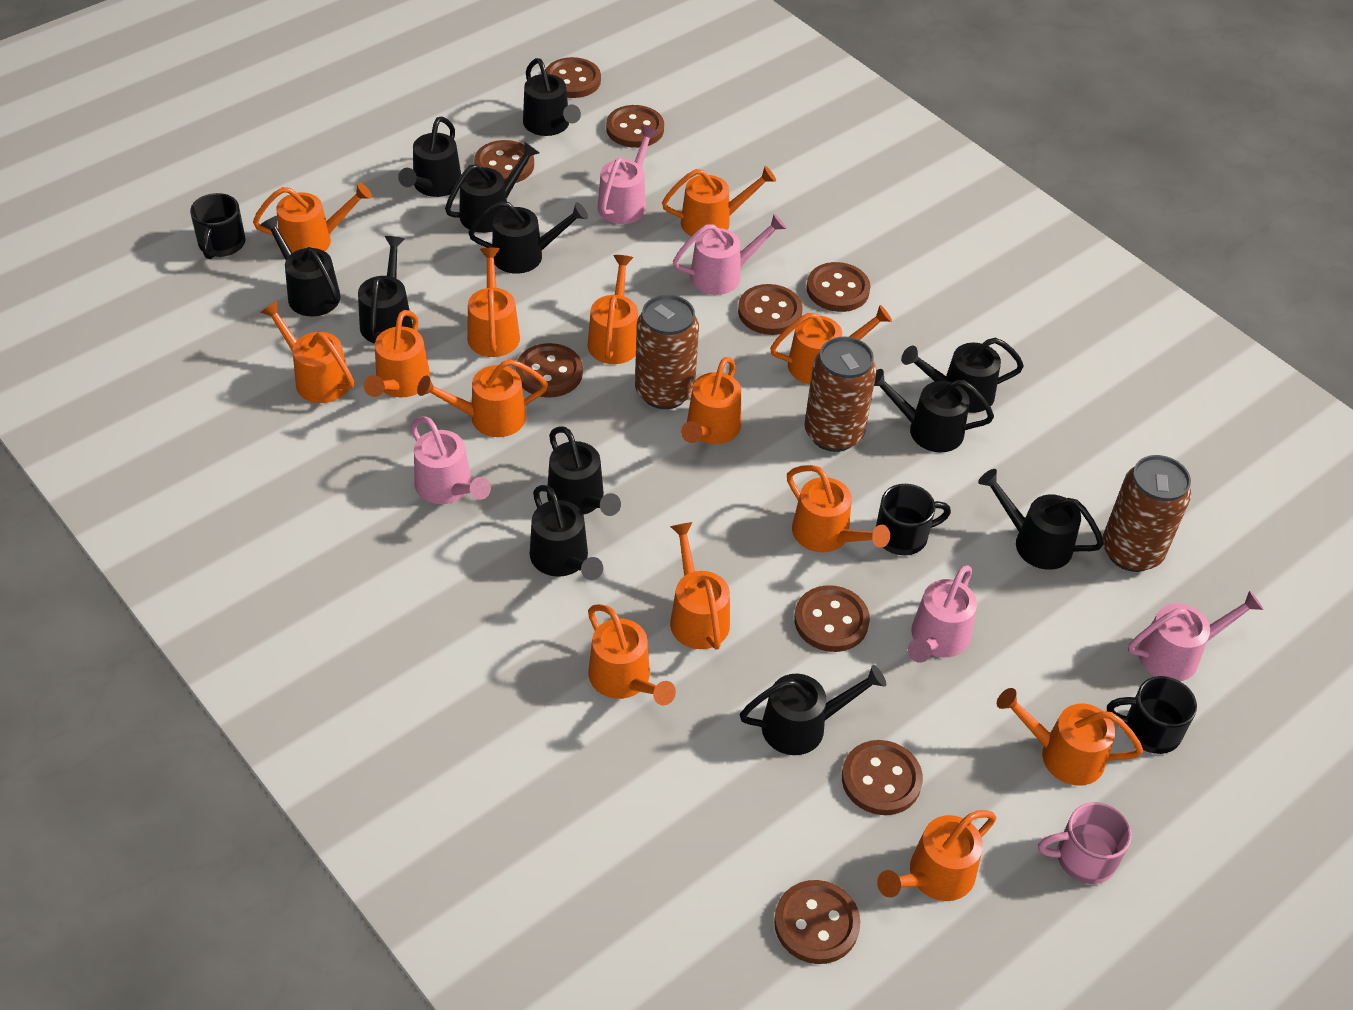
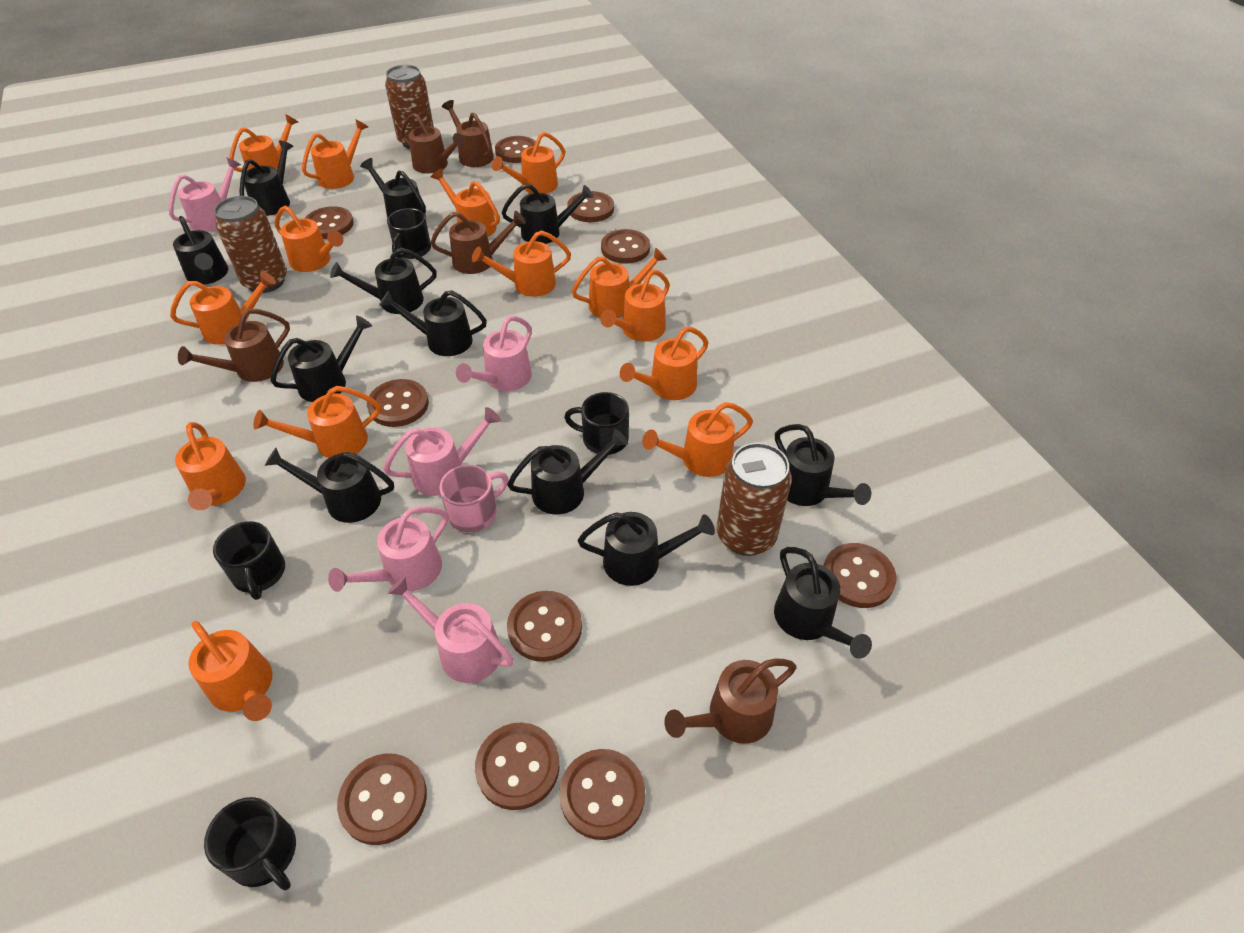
black mug: 3 -> 4
brown button: 9 -> 10
brown watering can: 0 -> 5

